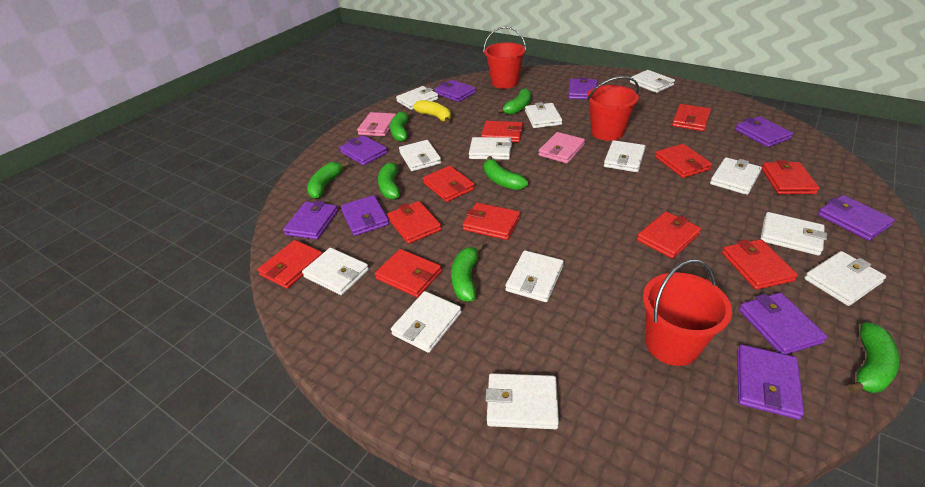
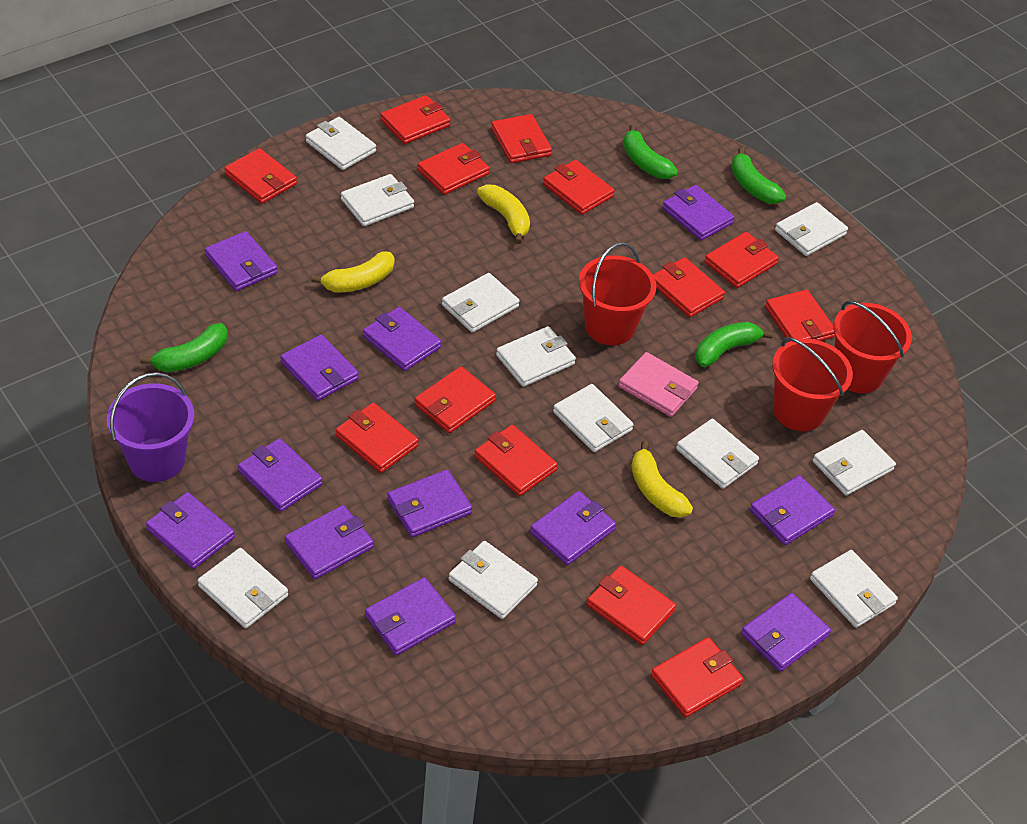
green banana: 7 -> 4
pink wallet: 2 -> 1
purple bucket: 0 -> 1
purple wallet: 9 -> 12
red wallet: 11 -> 13
white wallet: 13 -> 11
yellow banana: 1 -> 3

